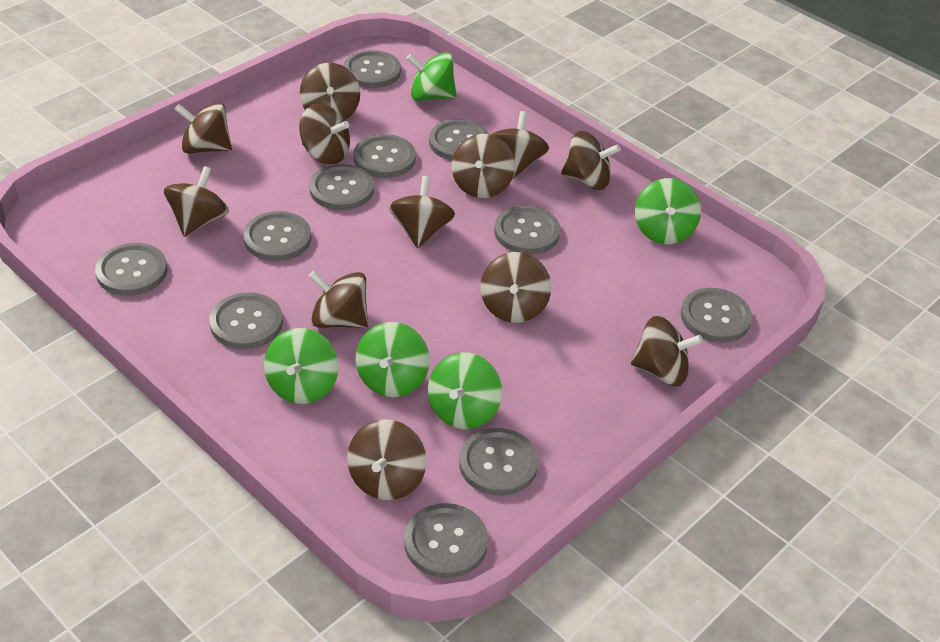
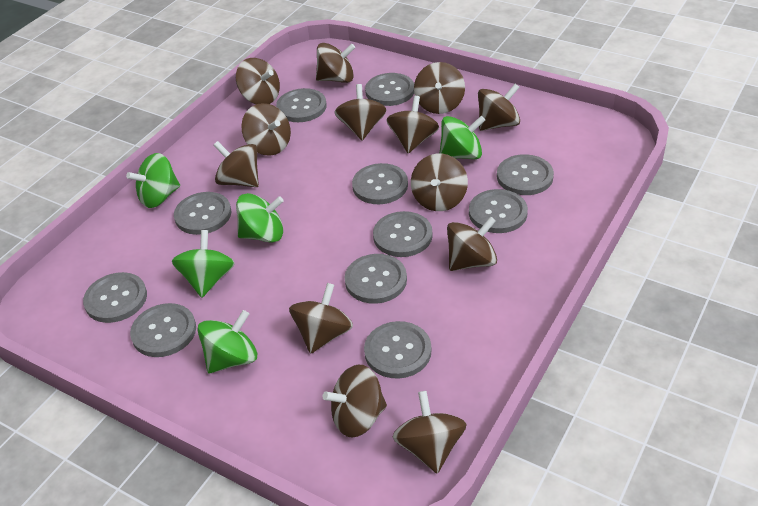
brown spinning top: 12 -> 13

